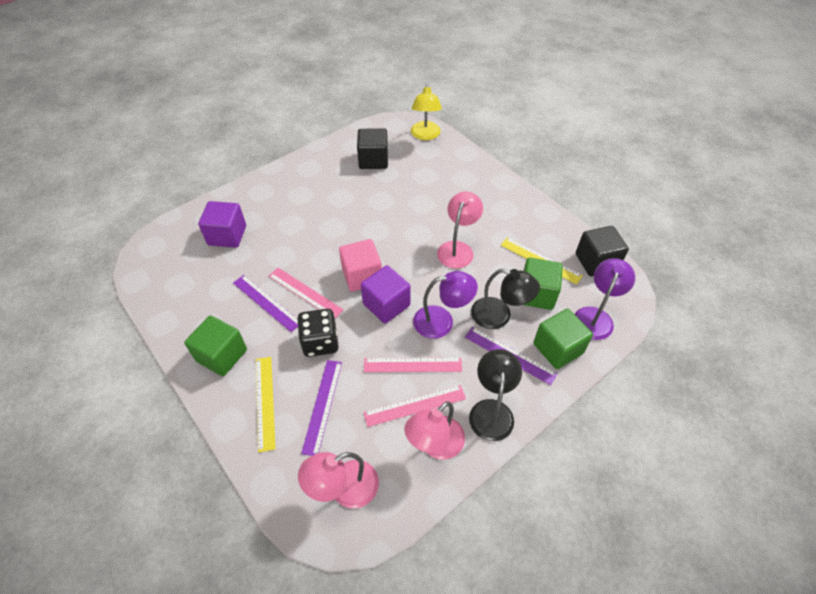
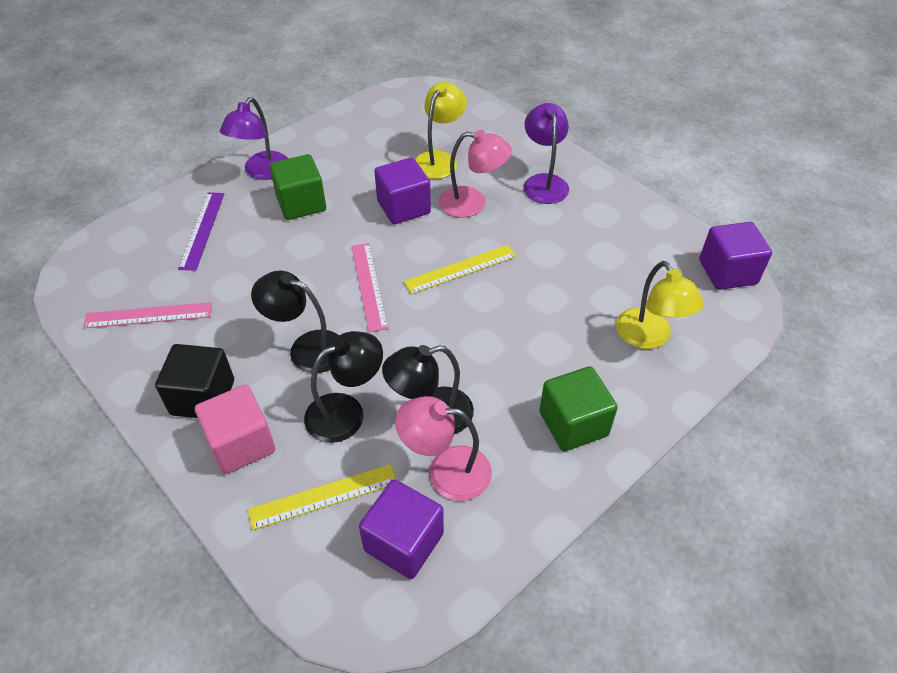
black cube: 2 -> 1
black dice: 1 -> 0
black lamp: 2 -> 3
green cube: 3 -> 2
pink lamp: 3 -> 2
pink ruler: 3 -> 2
purple cube: 2 -> 3
purple ruler: 3 -> 1
yellow lamp: 1 -> 2

